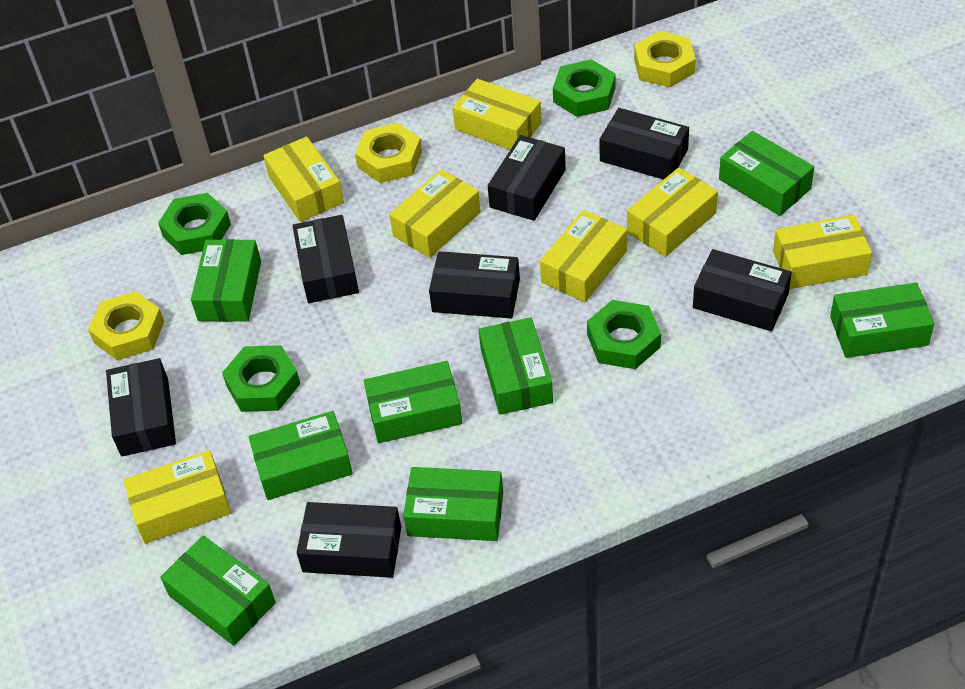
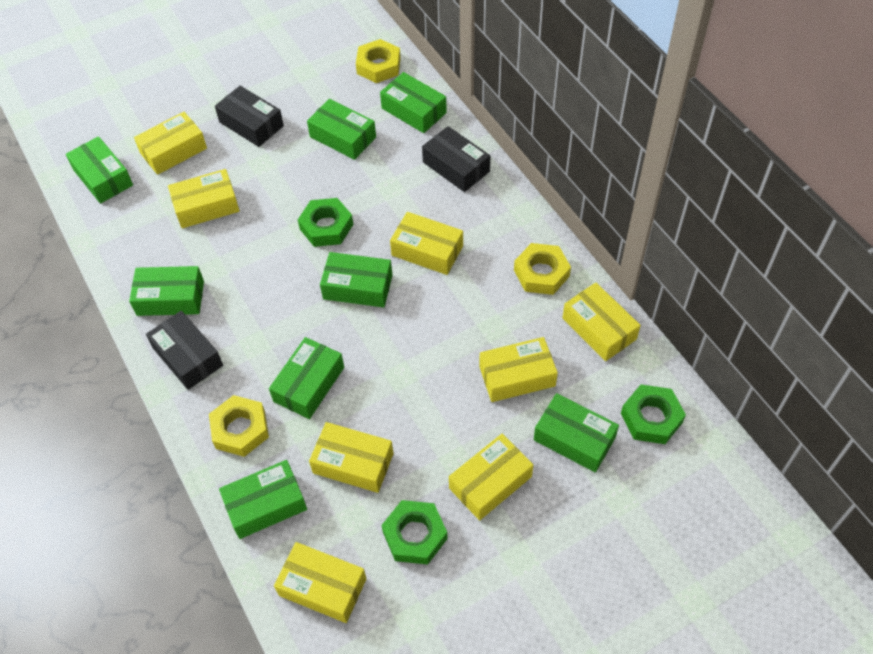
black box: 7 -> 3
green nut: 4 -> 3
yellow box: 7 -> 8

